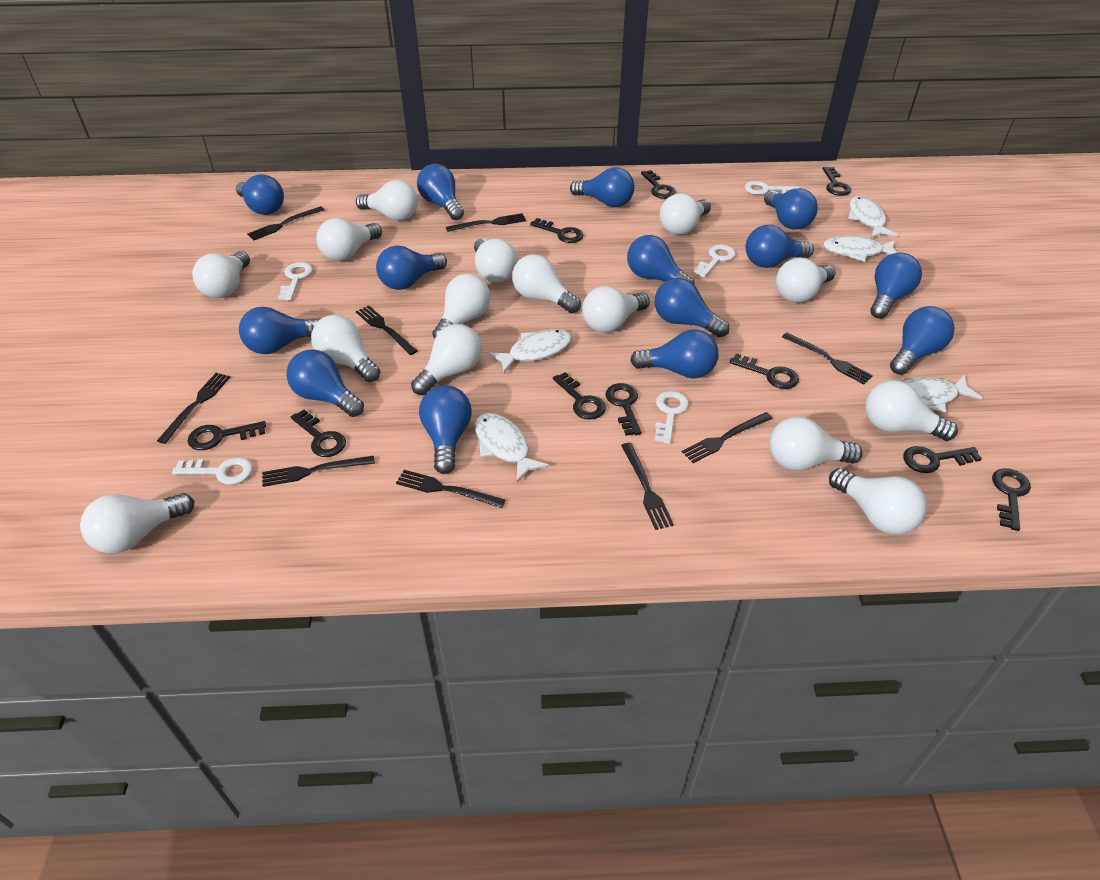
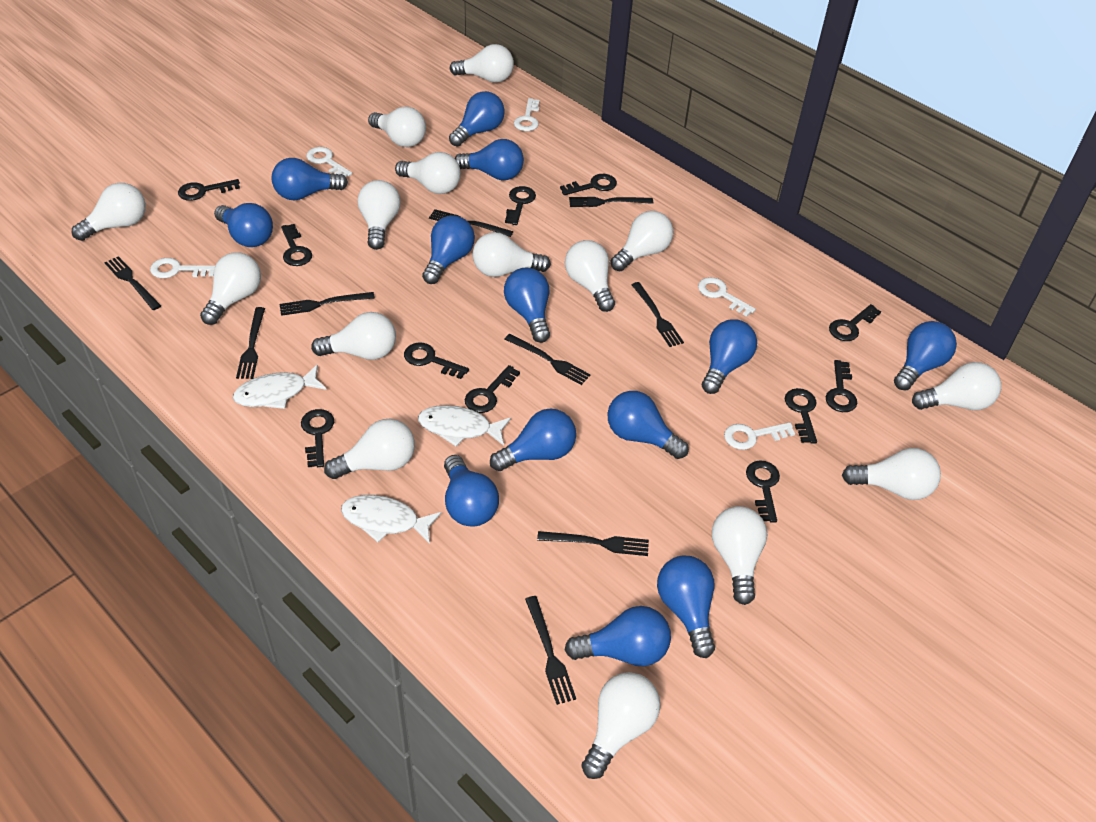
black key: 10 -> 11
blue light bulb: 14 -> 13
white fish: 5 -> 3

